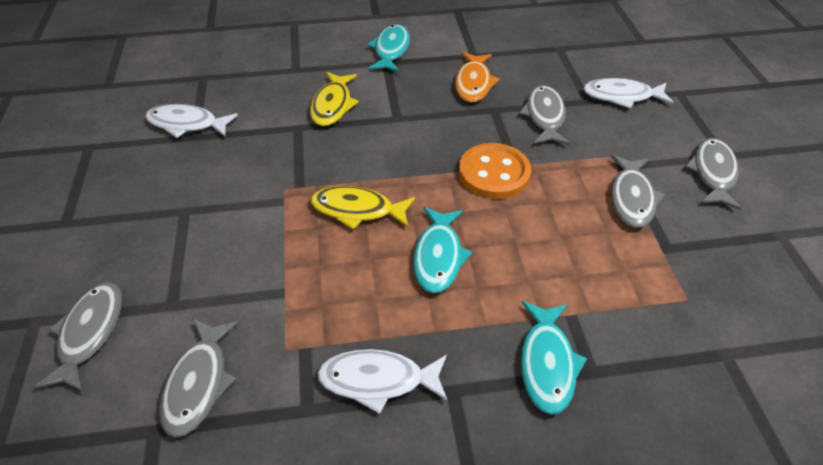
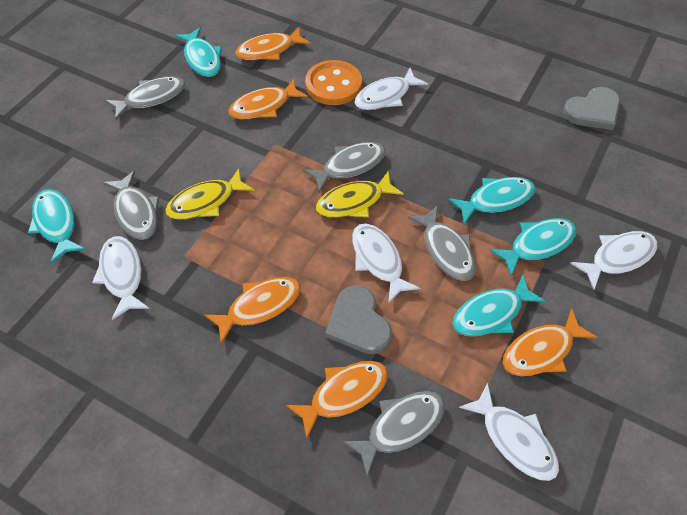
grey heart: 0 -> 2
orange fish: 1 -> 5
turquoise fish: 3 -> 5
white fish: 3 -> 5

